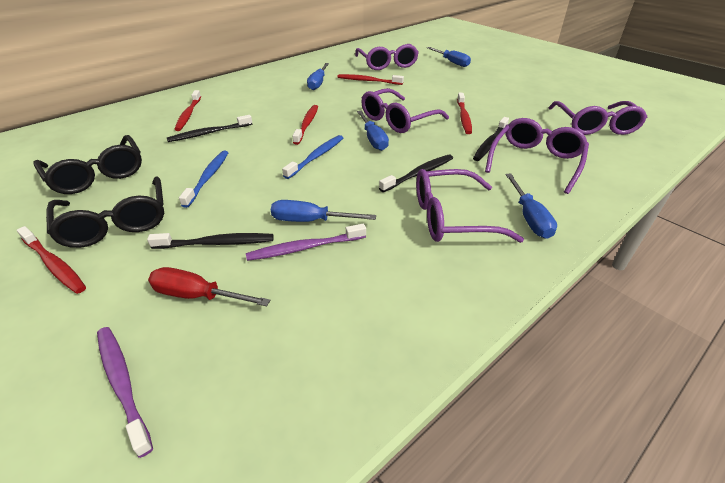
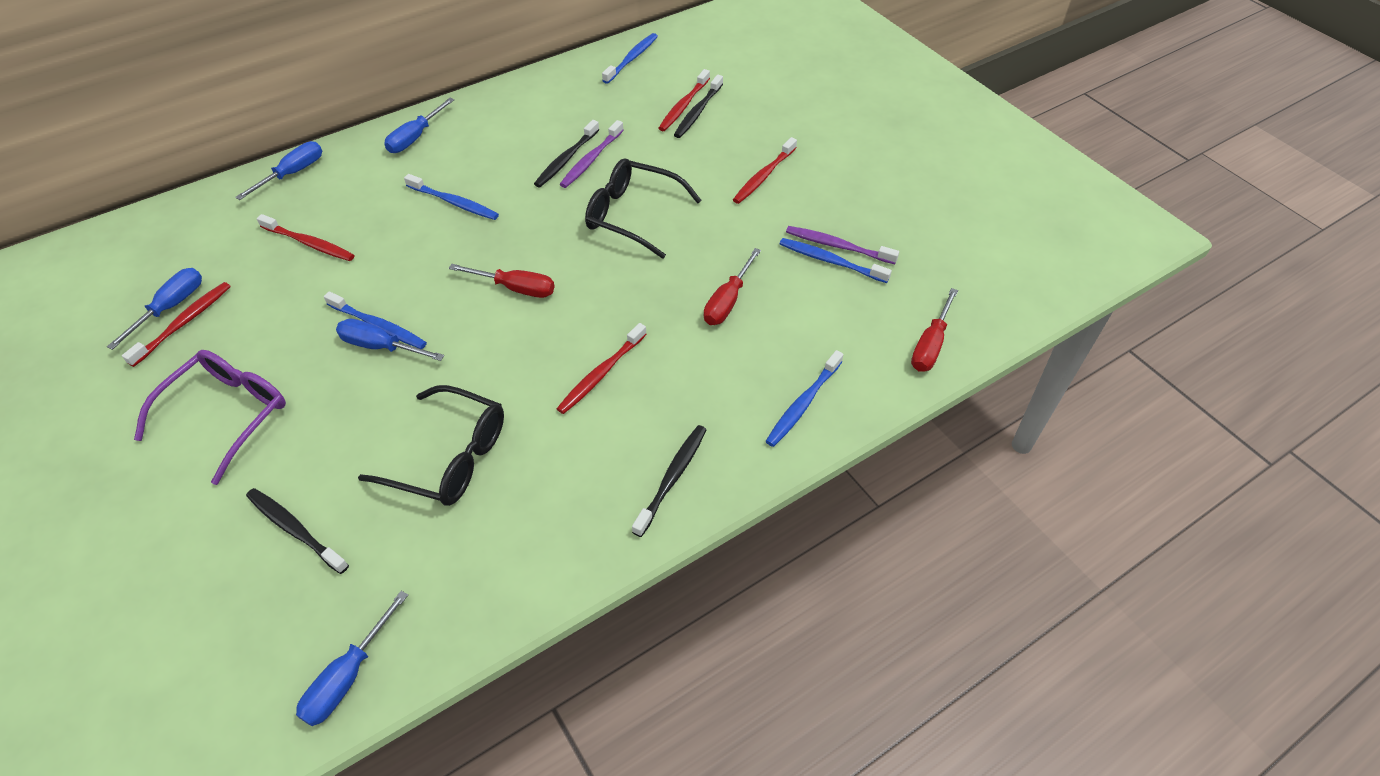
blue toothbrush: 2 -> 5
purple glasses: 5 -> 1
red screwdriver: 1 -> 3

